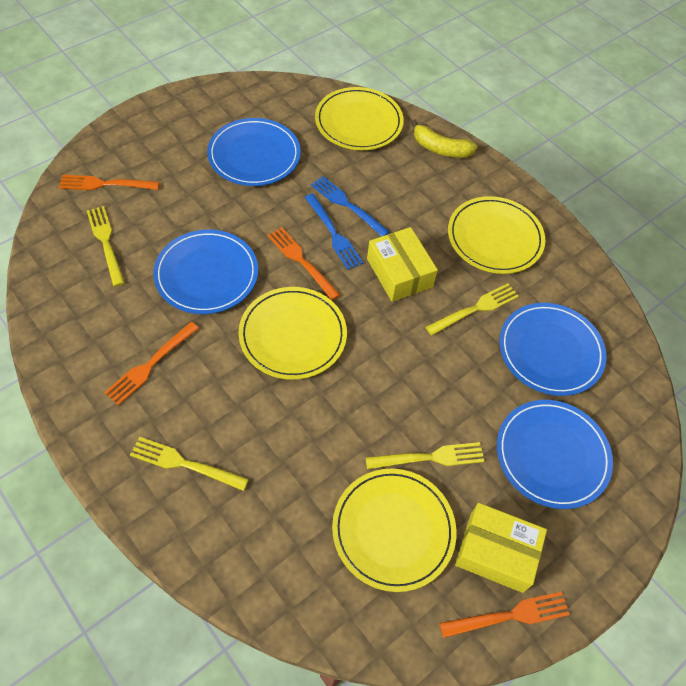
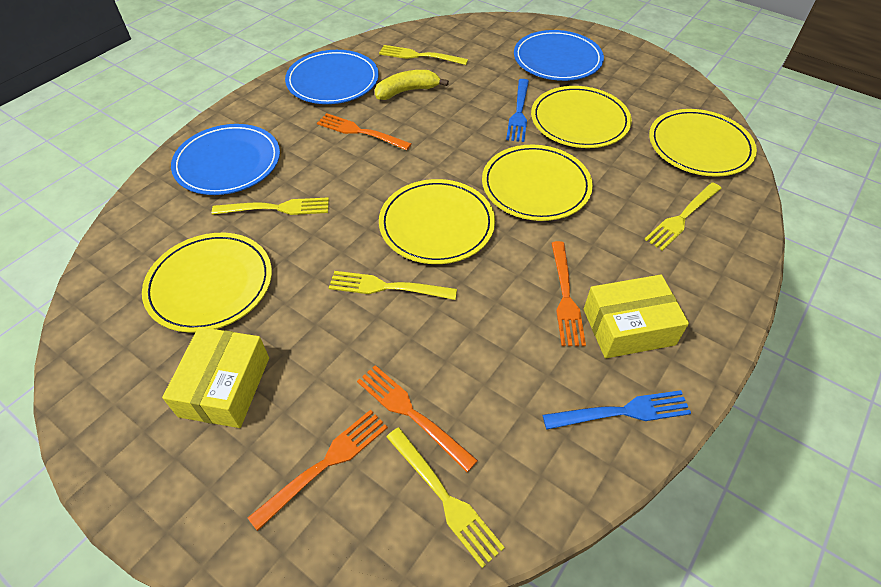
blue plate: 4 -> 3
yellow fork: 4 -> 5
yellow plate: 4 -> 5

